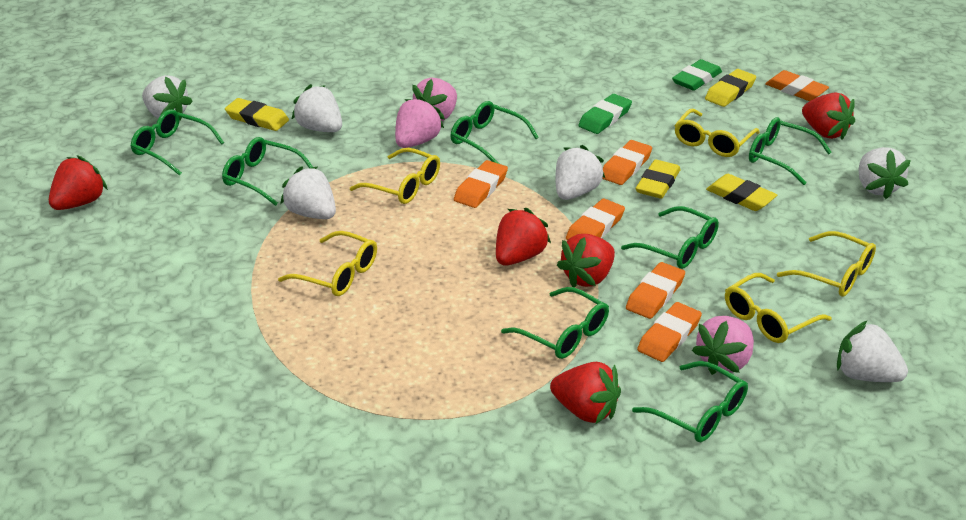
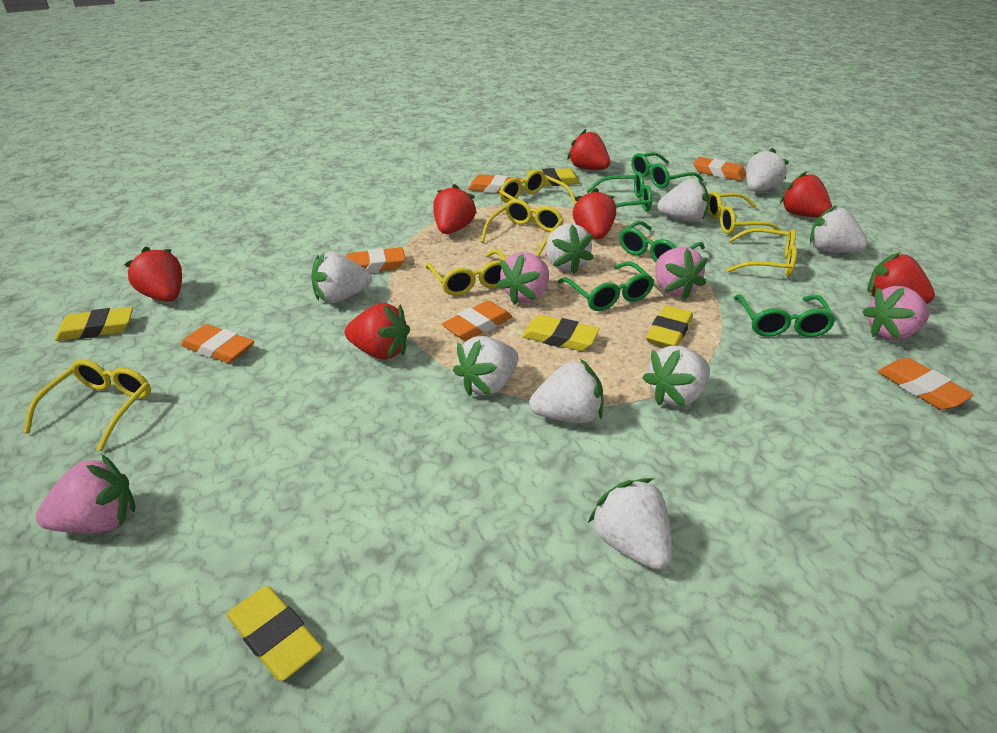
green eraser: 2 -> 0
green glasses: 7 -> 5
pink strawberry: 3 -> 4
red strawberry: 5 -> 7
white strawberry: 6 -> 9
yellow eraser: 4 -> 5
yellow glasses: 5 -> 6

